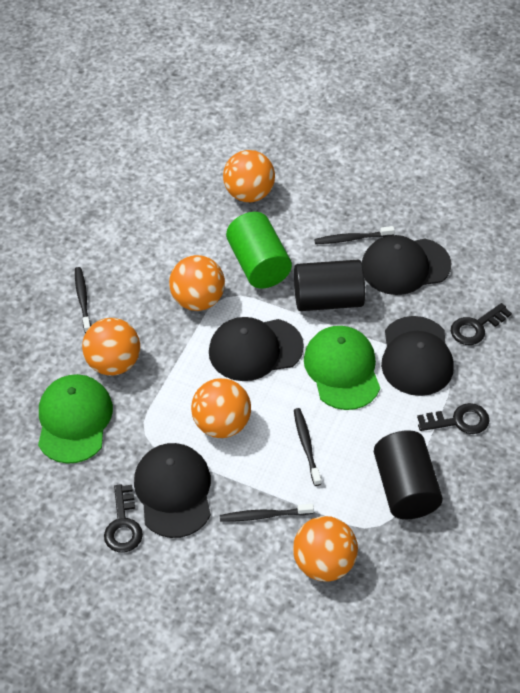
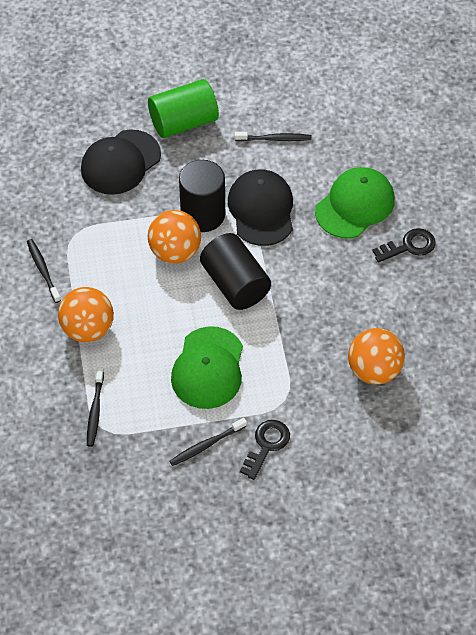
black cap: 4 -> 2
black key: 3 -> 2
orange ball: 5 -> 3

